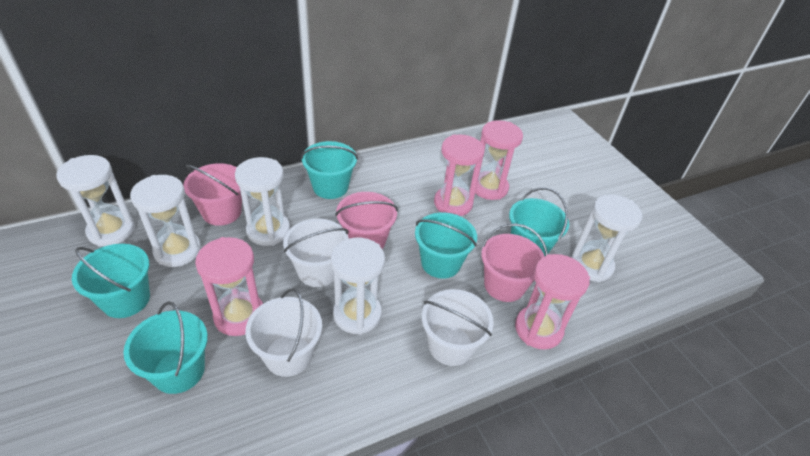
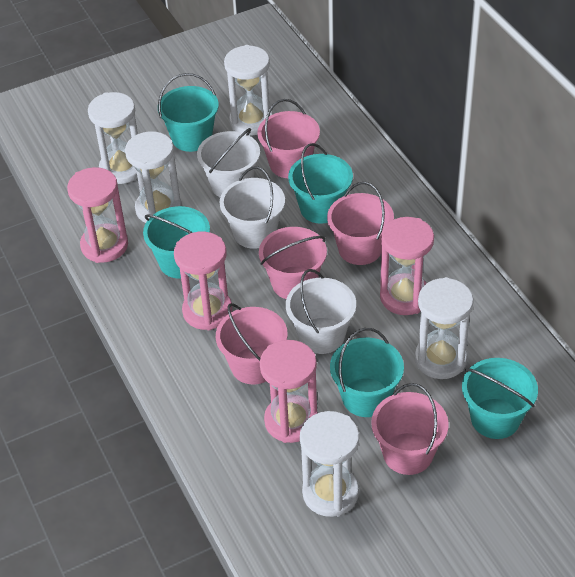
pink bucket: 3 -> 5

